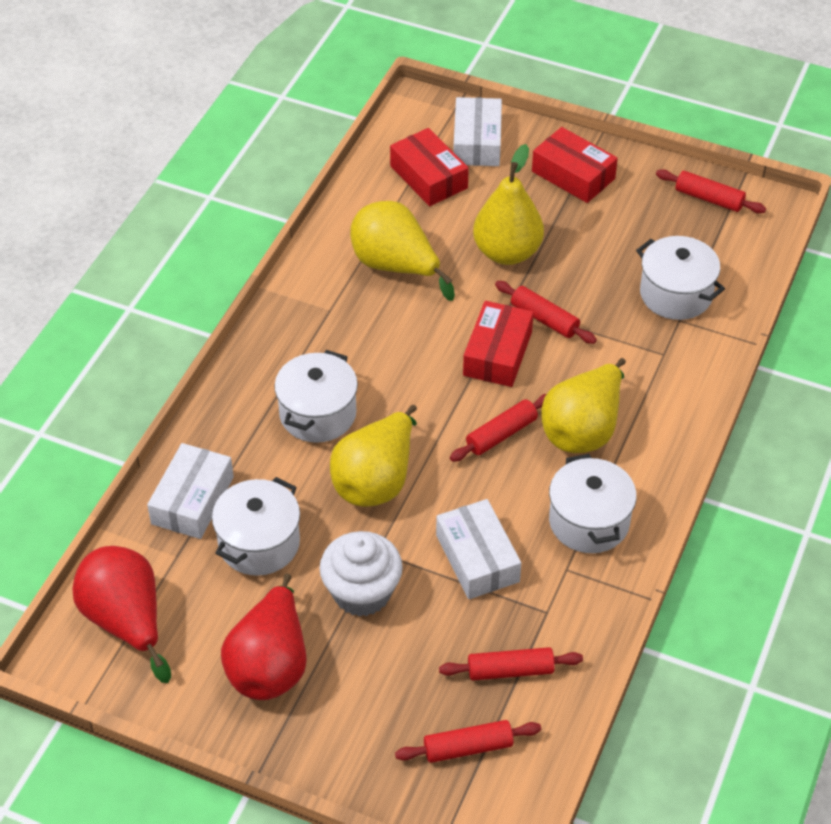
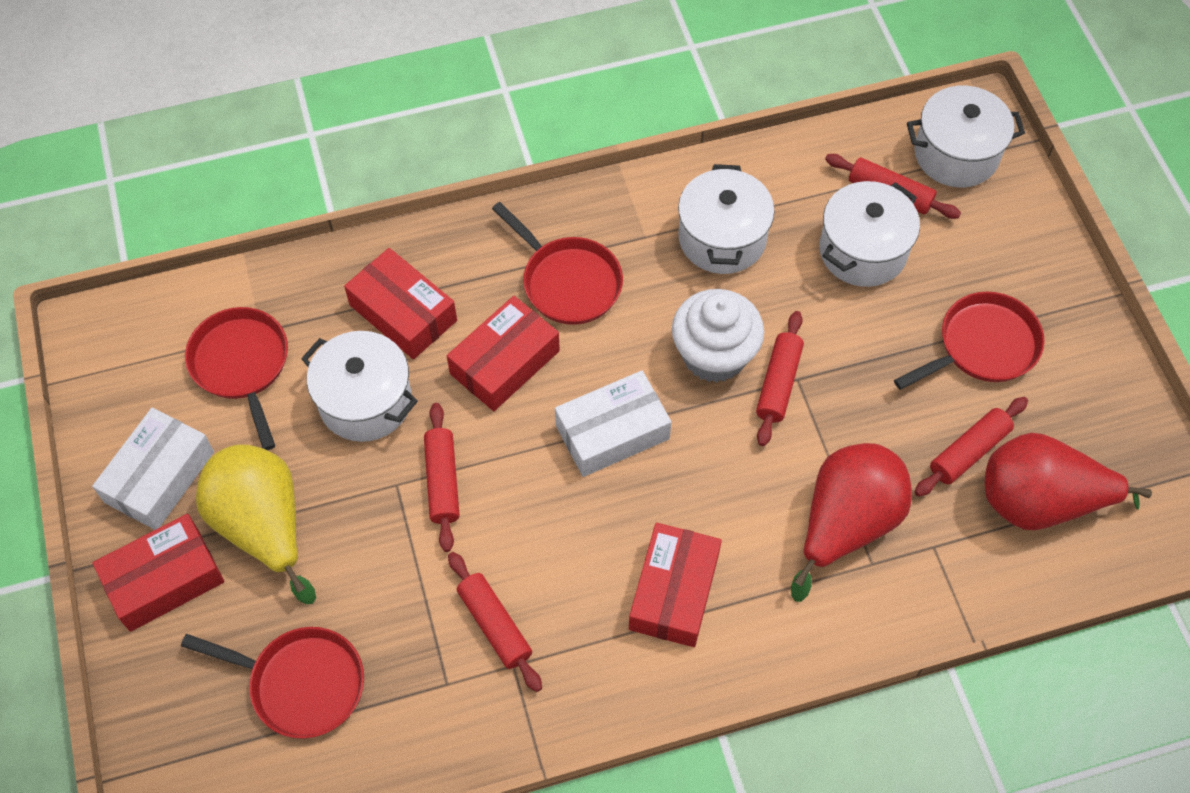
red box: 3 -> 4
red pan: 0 -> 4
white box: 3 -> 2
yellow pear: 4 -> 1

